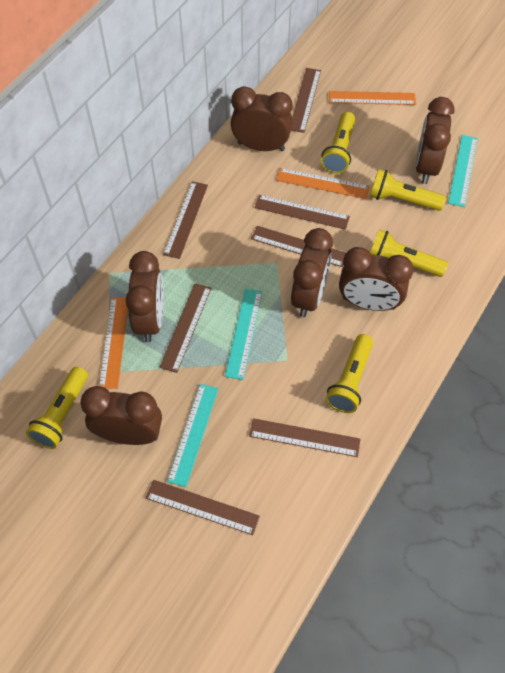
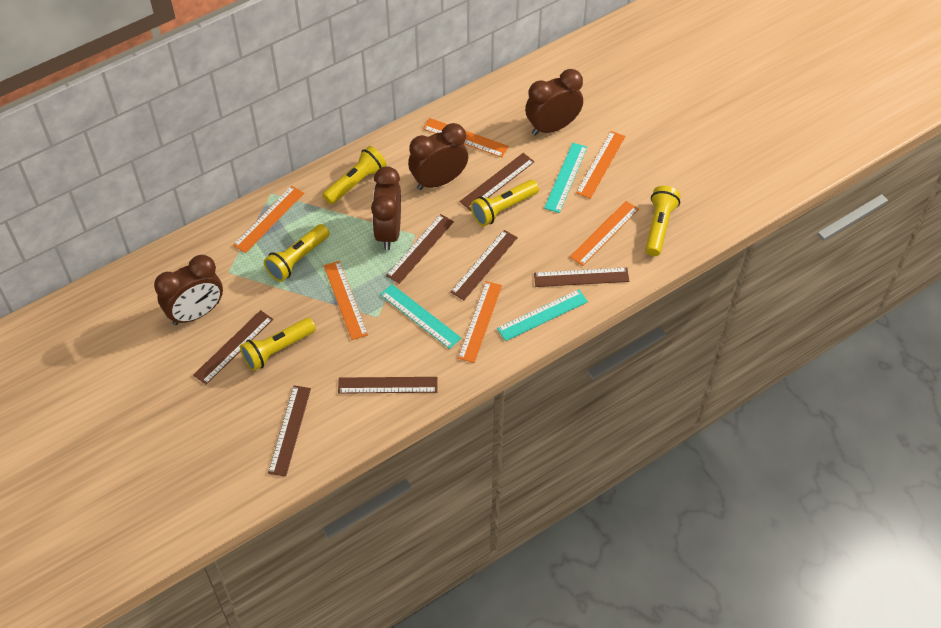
brown clock: 6 -> 4
orange ruler: 3 -> 6

